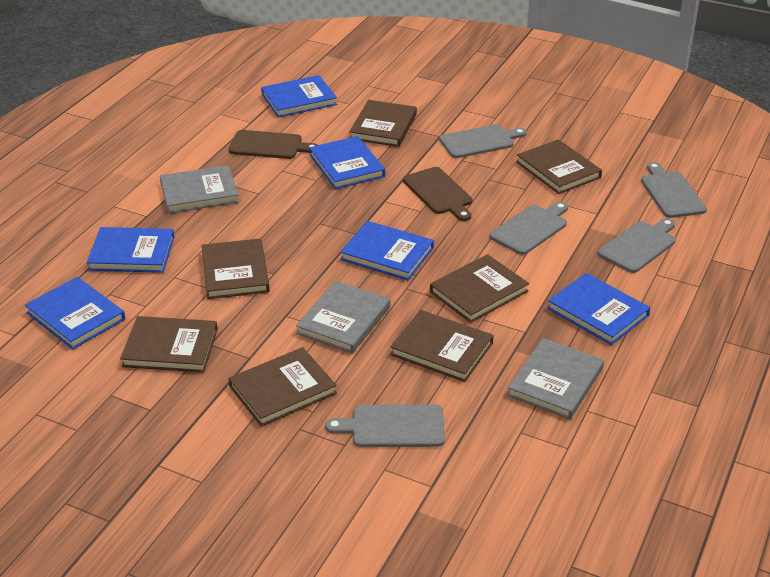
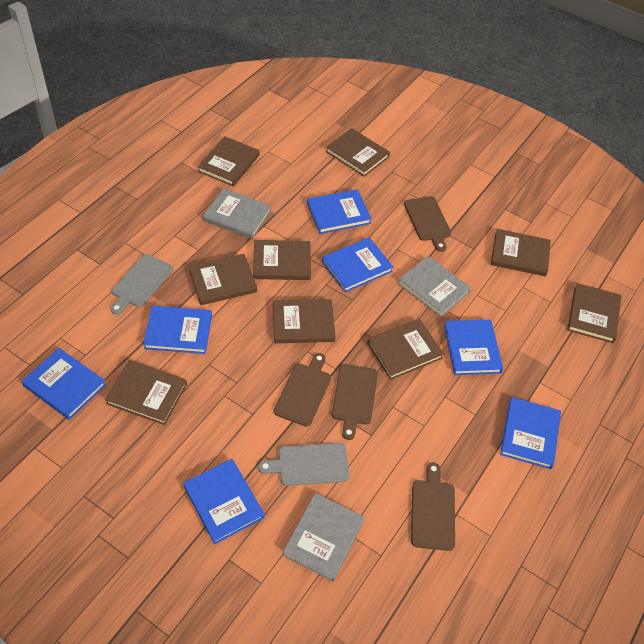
blue book: 6 -> 7
brown book: 7 -> 9
brown cutting board: 2 -> 4
grey cutting board: 5 -> 2

